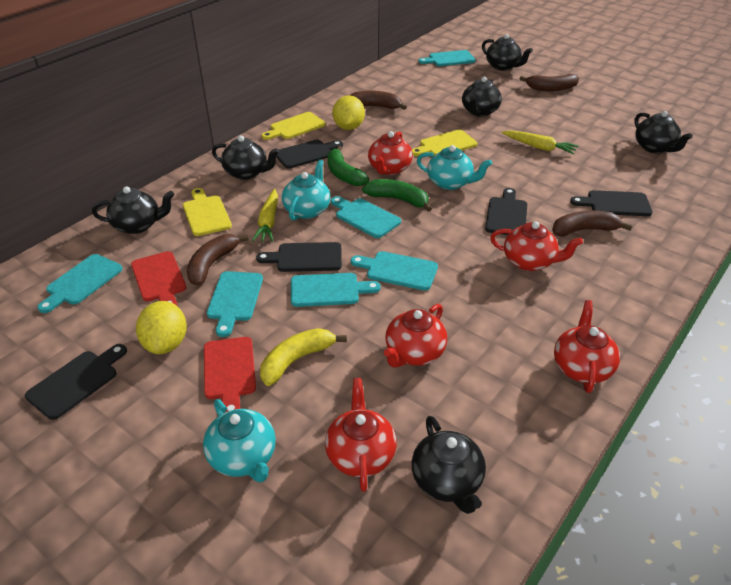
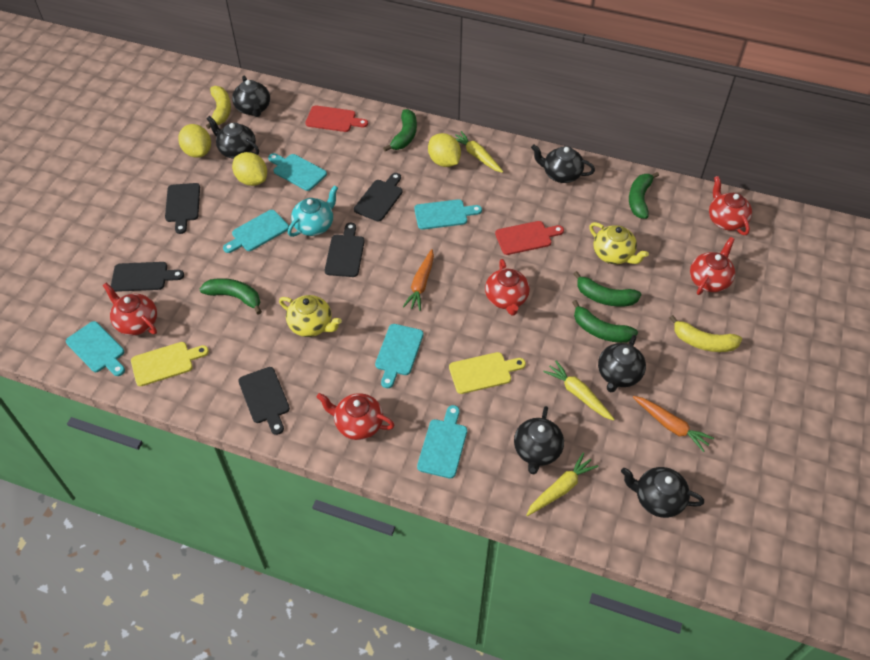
brown banana: 4 -> 0
green banana: 2 -> 5
orange carrot: 0 -> 2
turquoise teapot: 3 -> 1
yellow banana: 1 -> 2
yellow carrot: 2 -> 3
yellow cutting board: 3 -> 2
yellow lemon: 2 -> 3
yellow teapot: 0 -> 2

